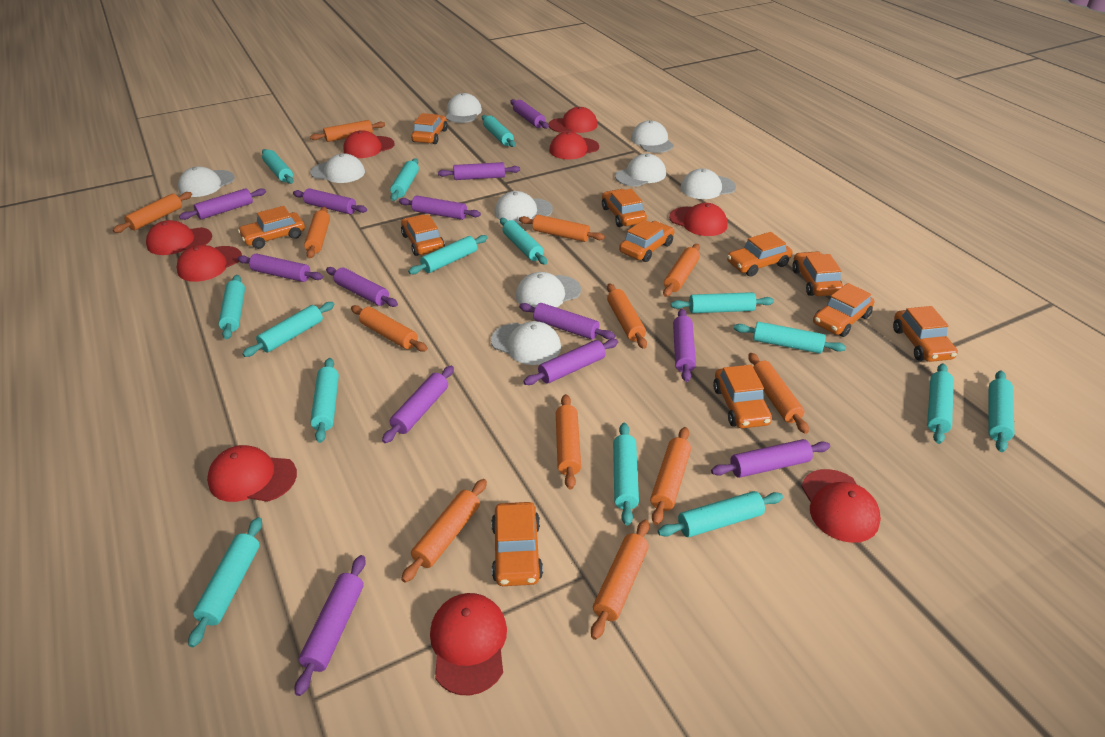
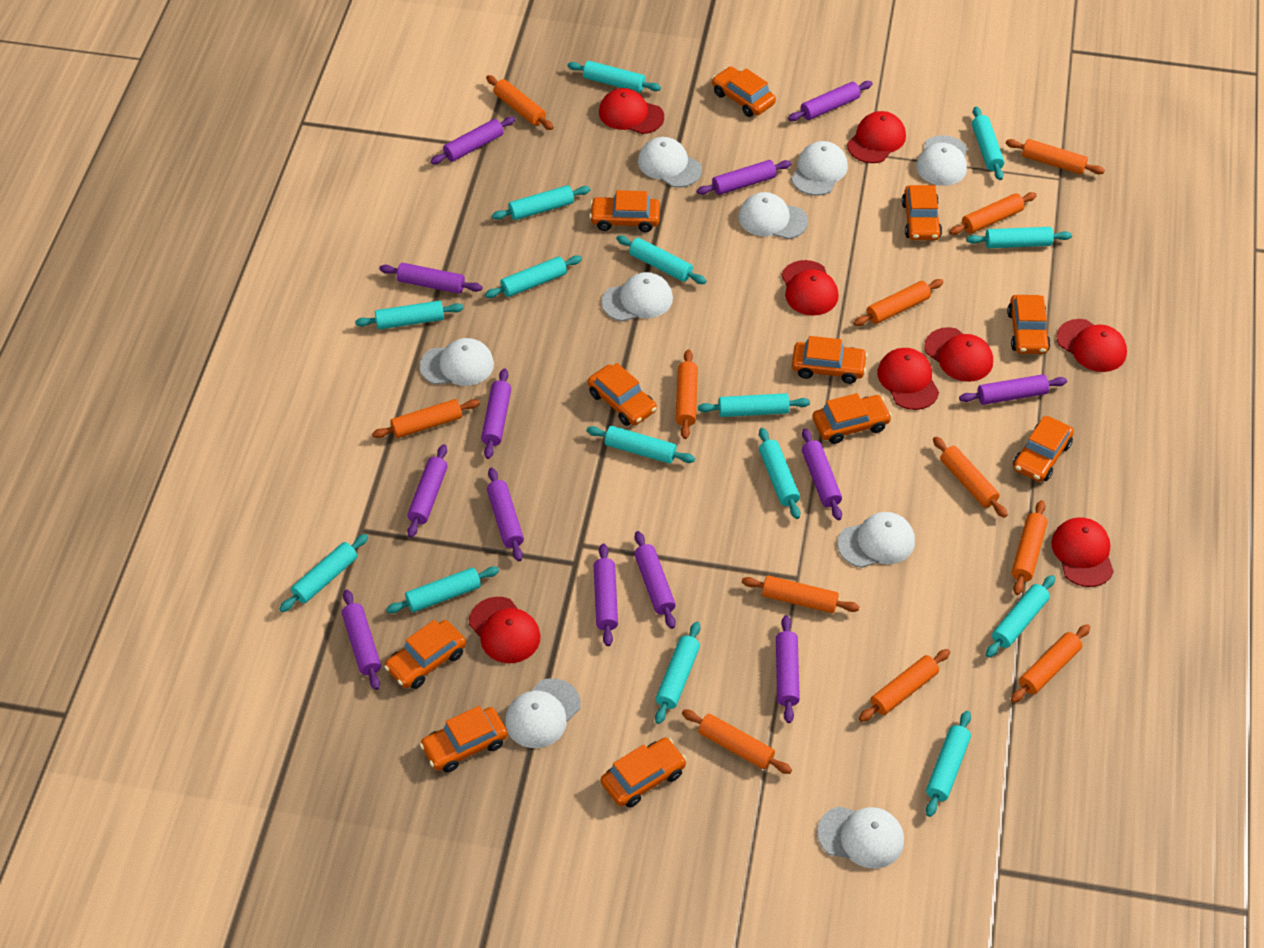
red cap: 9 -> 8

